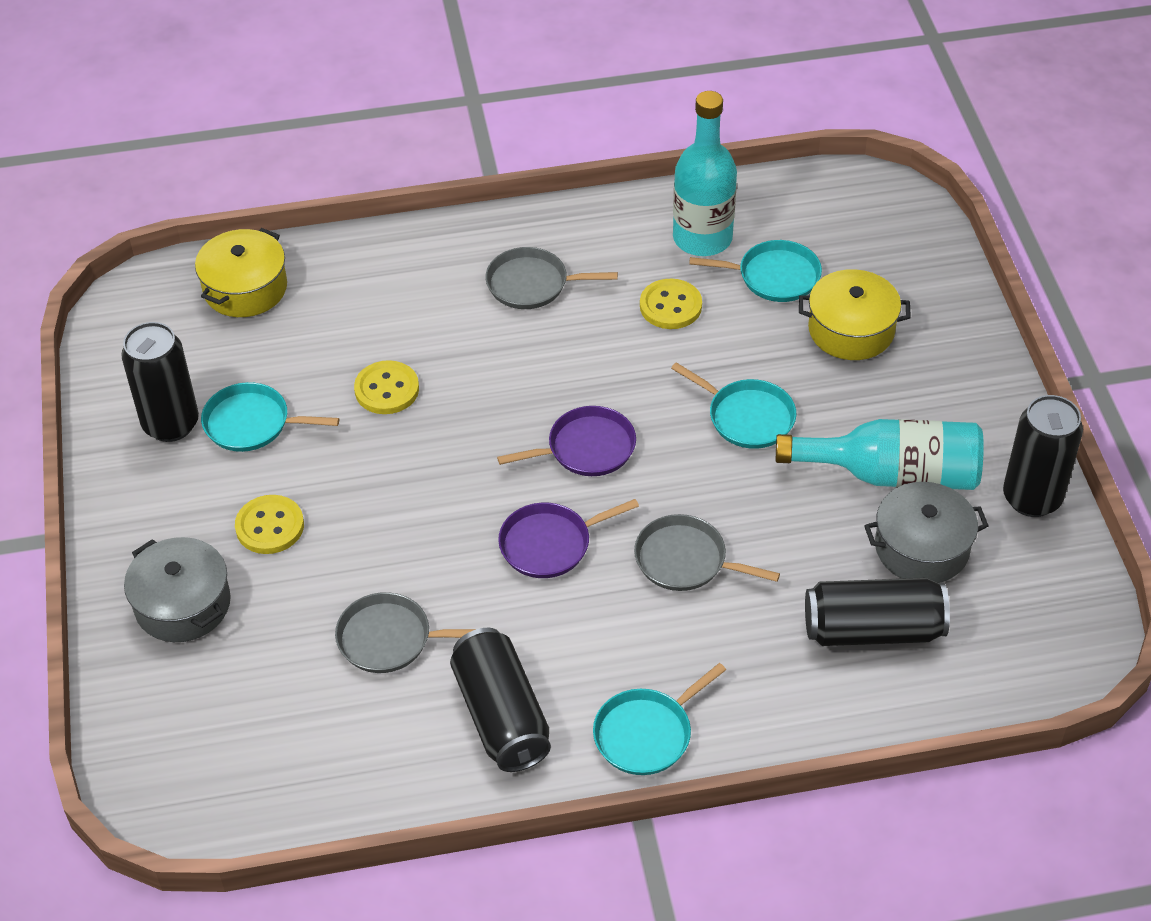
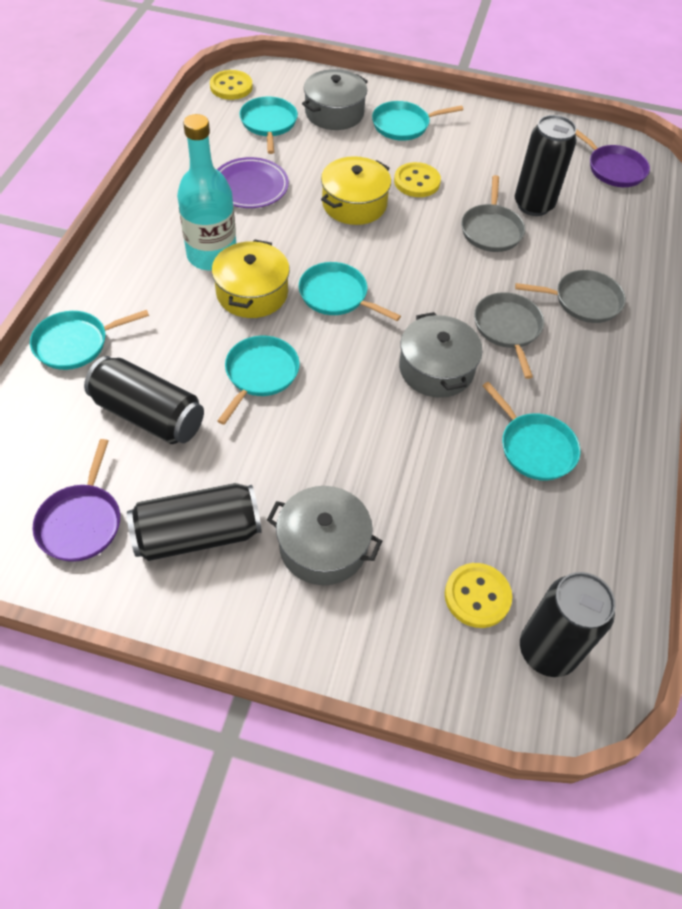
grey pot: 2 -> 3
purple plate: 0 -> 1
turquoise bottle: 2 -> 1
turquoise pan: 4 -> 6

